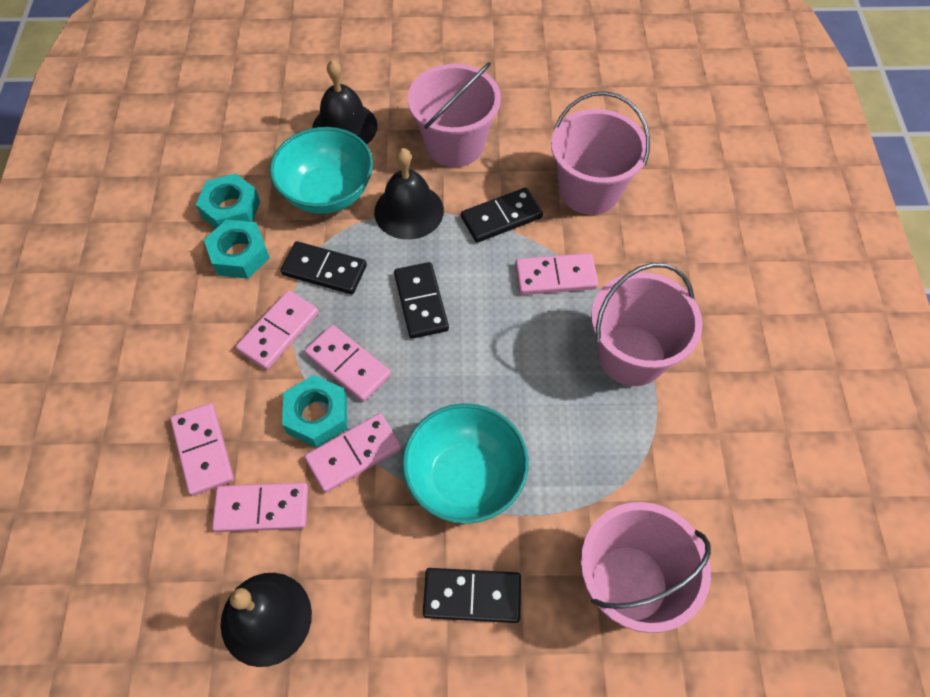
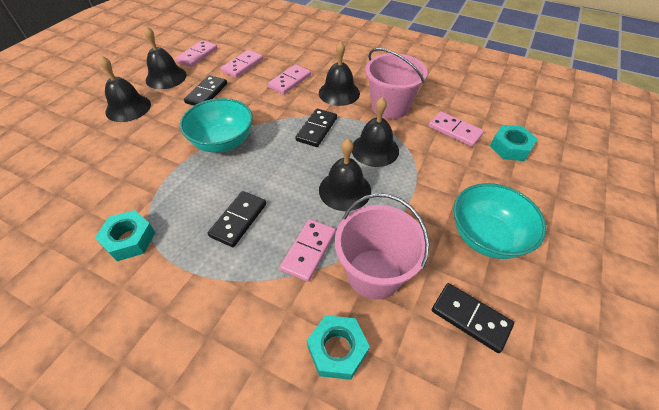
black bell: 3 -> 5
pink bucket: 4 -> 2
pink domino: 6 -> 5

